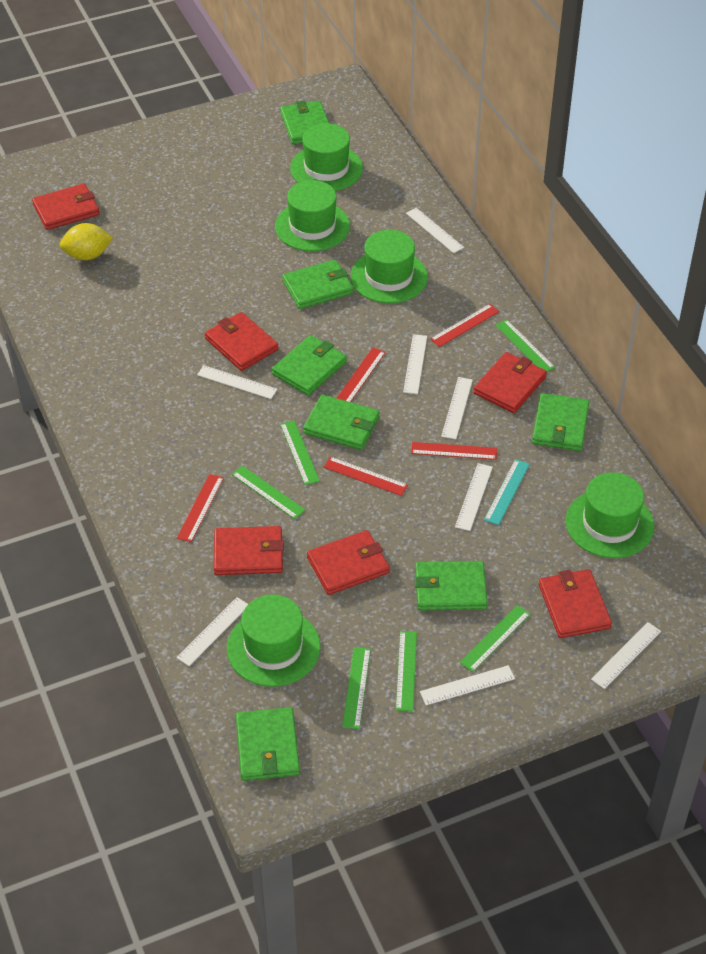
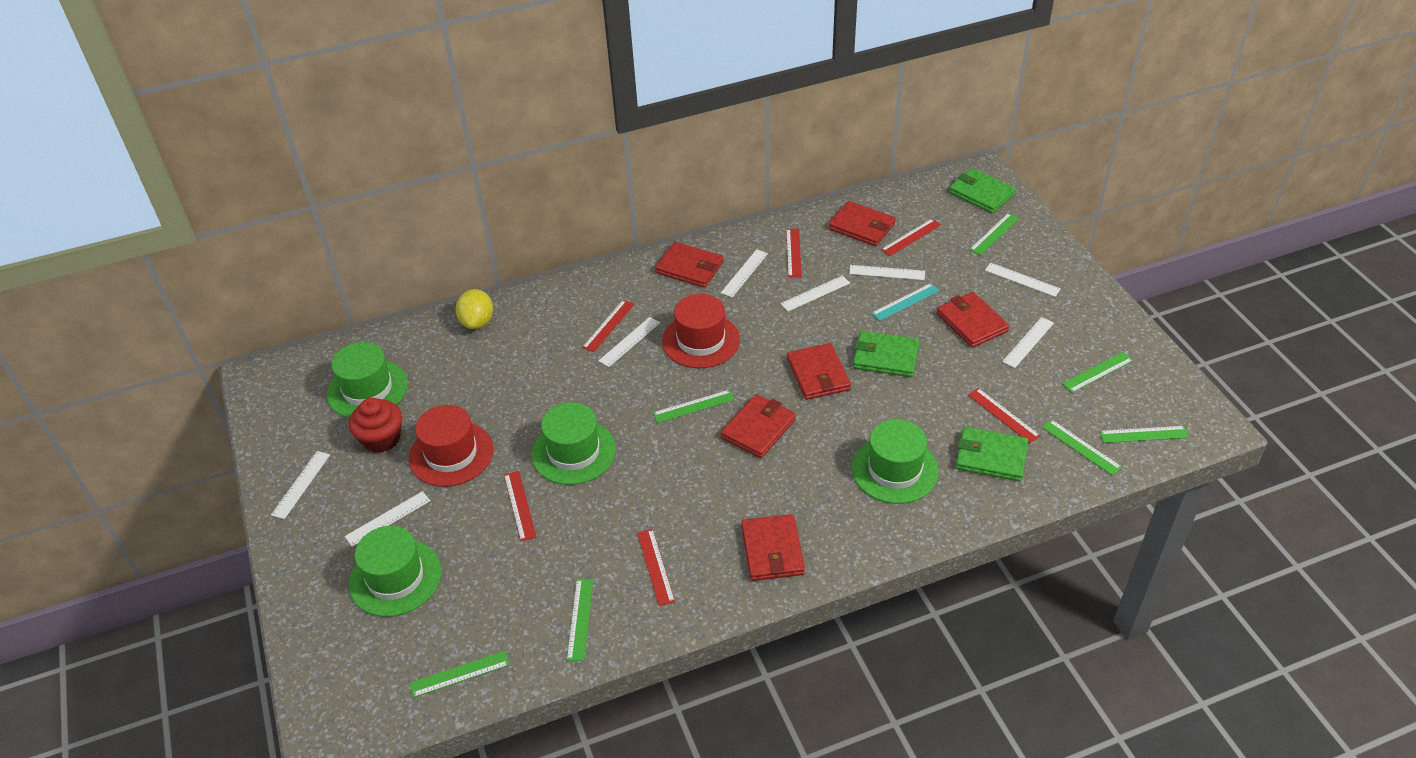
green hat: 5 -> 4
green ruler: 6 -> 7
green wallet: 7 -> 3
red cupcake: 0 -> 1
red hat: 0 -> 2
red ruler: 5 -> 6

